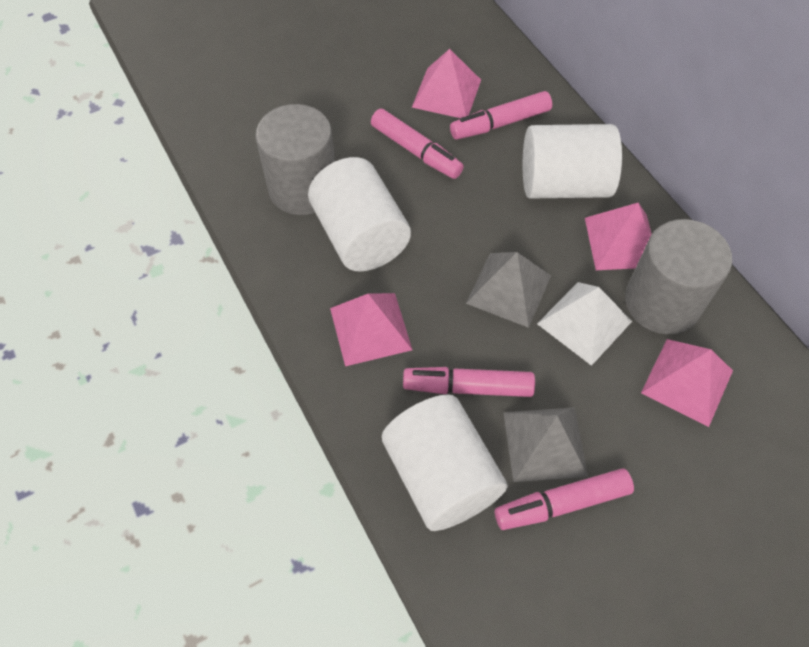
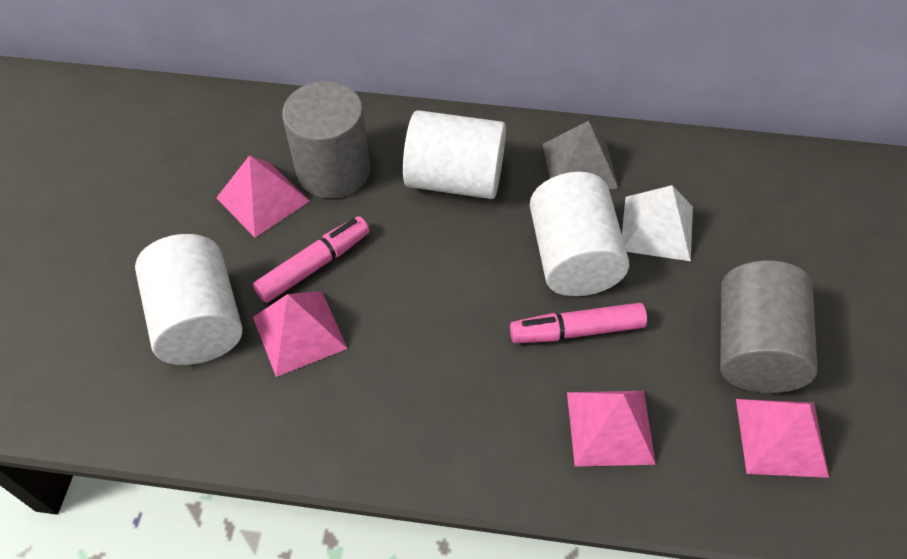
grey pyramid: 2 -> 1
pink marker: 4 -> 2

